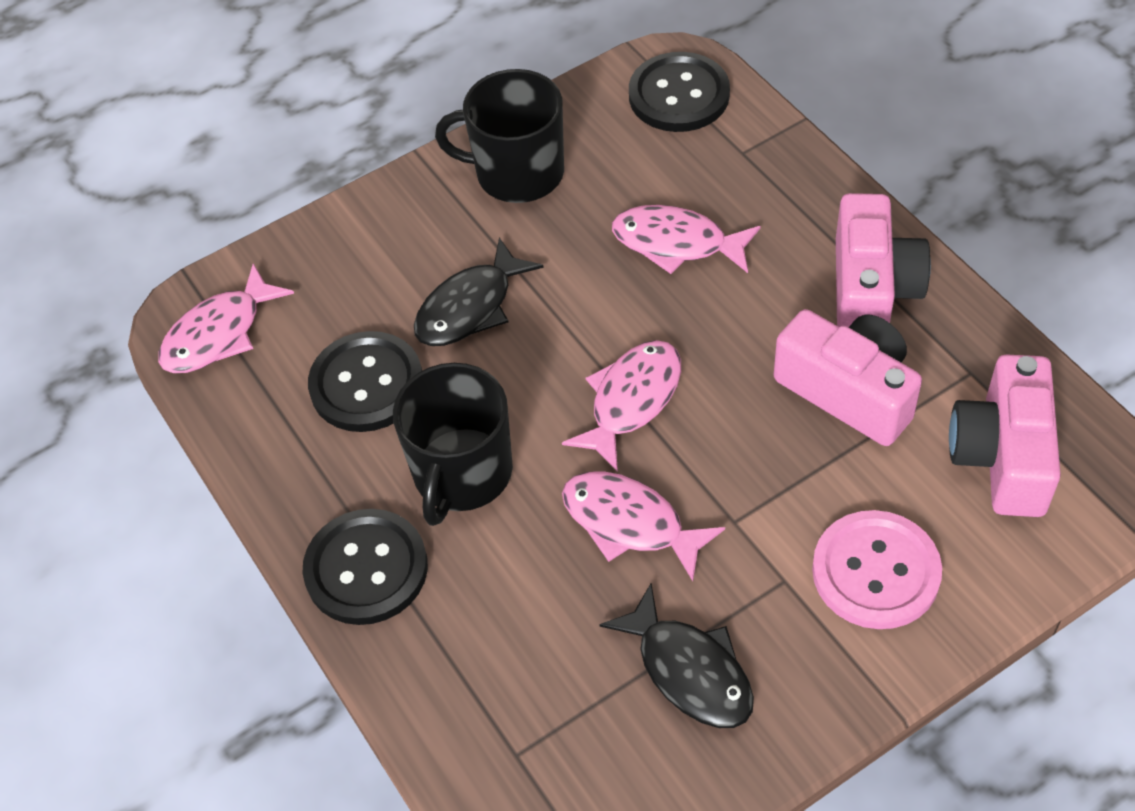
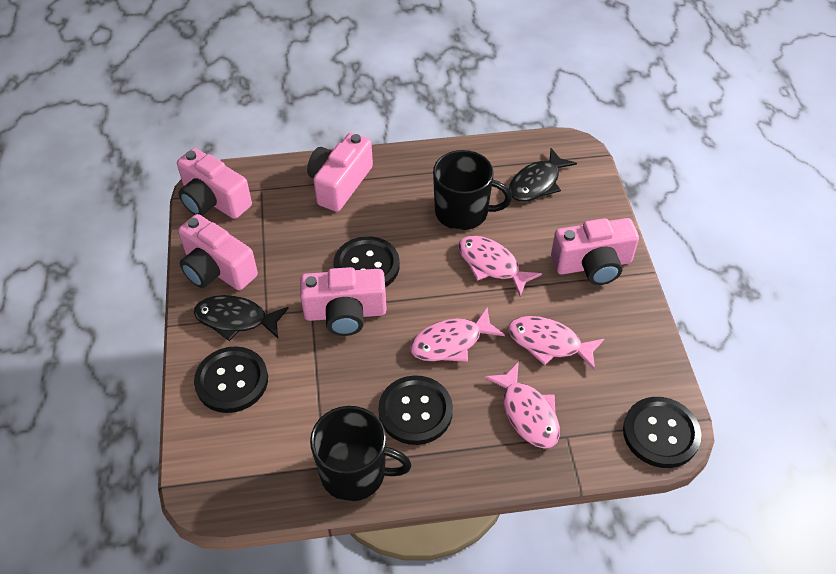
black button: 3 -> 4
pink button: 1 -> 0
pink camera: 3 -> 5

